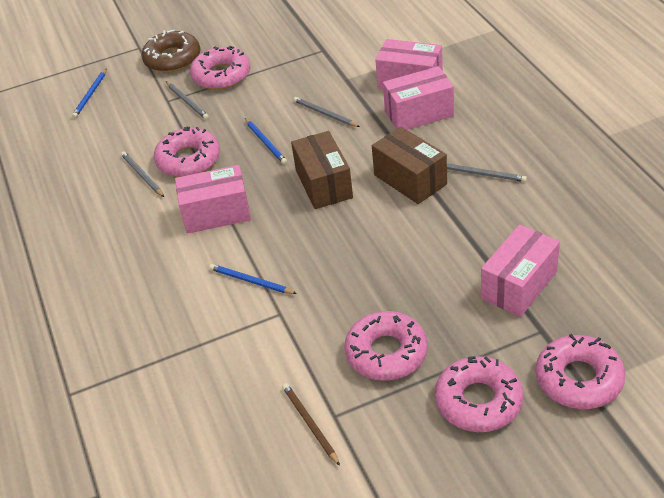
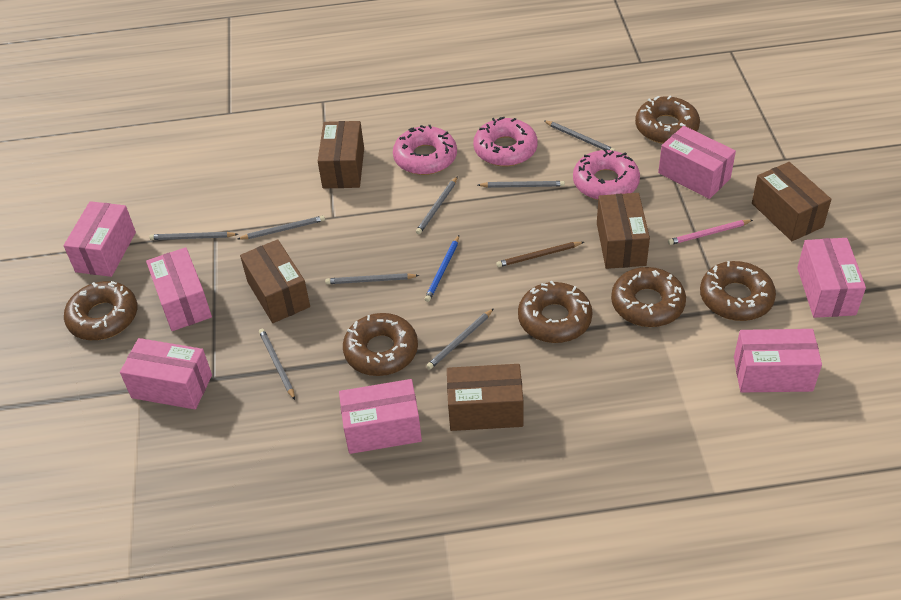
blue pencil: 3 -> 1
brown box: 2 -> 5
brown donut: 1 -> 6
grey pencil: 4 -> 8
pink box: 4 -> 7
pink donut: 5 -> 3
pink pencil: 0 -> 1

